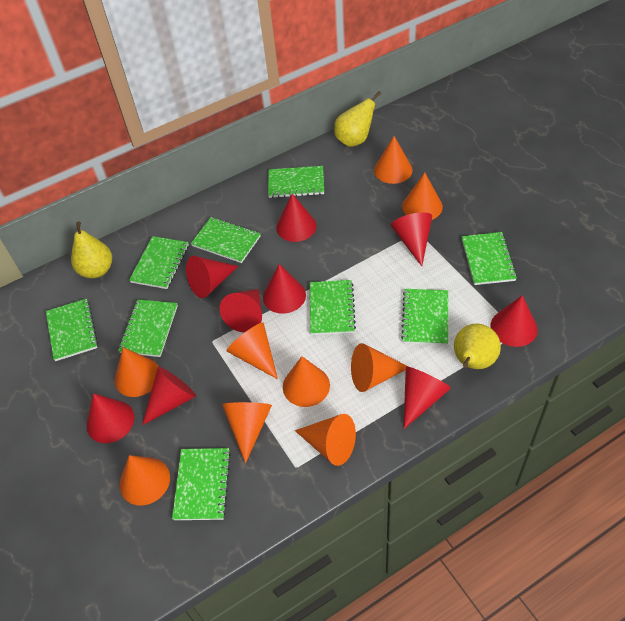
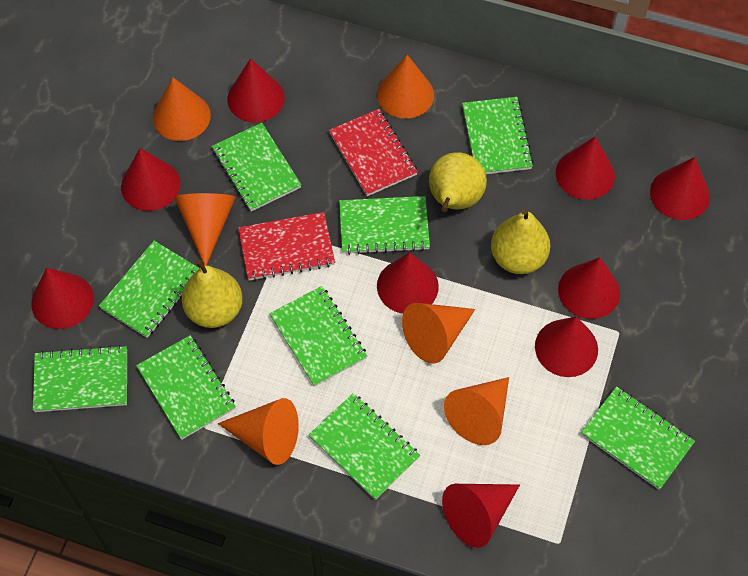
orange cone: 9 -> 6
red notebook: 0 -> 2

